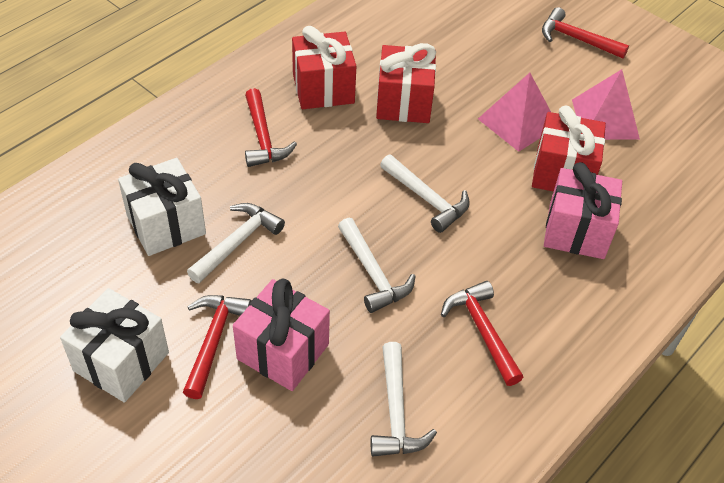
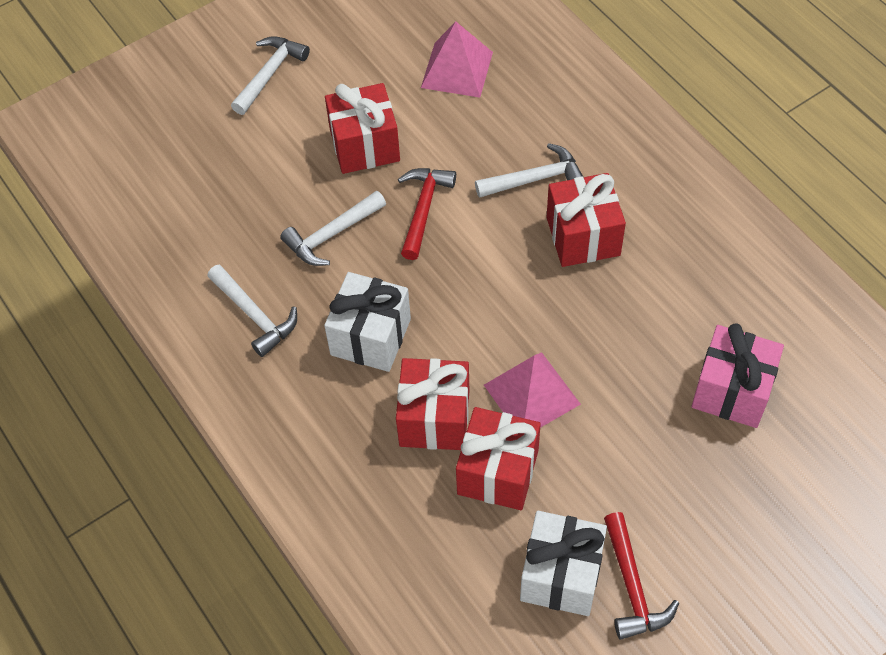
pink gift: 2 -> 1
red gift: 3 -> 4
red hammer: 4 -> 2

